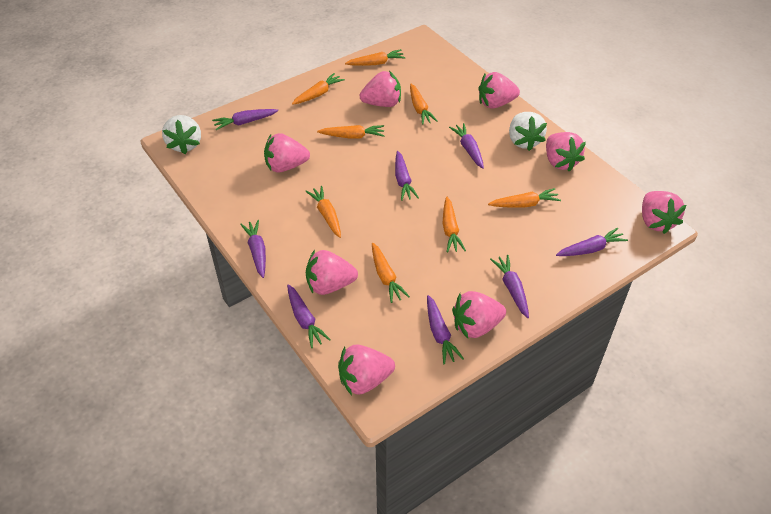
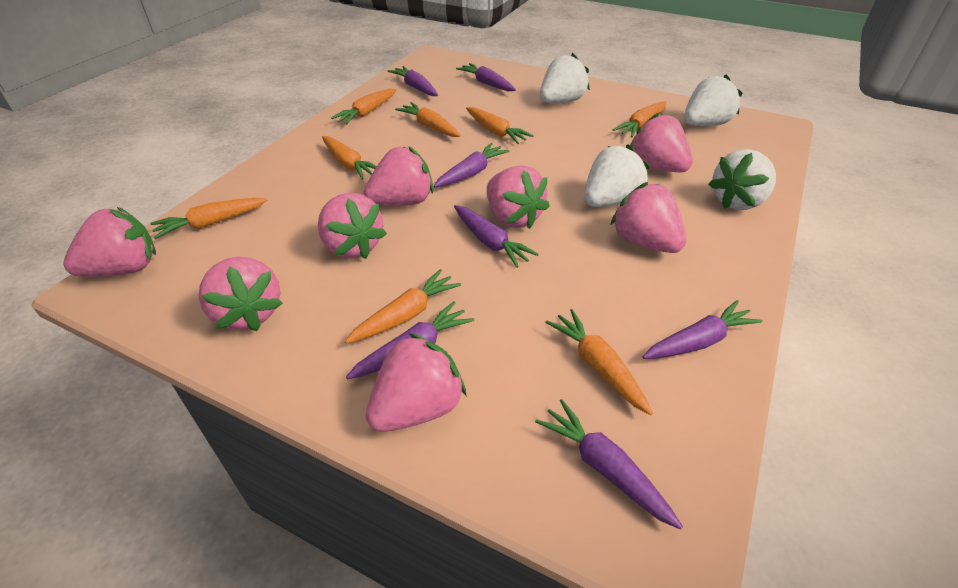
purple carrot: 8 -> 7
white strawberry: 2 -> 4

